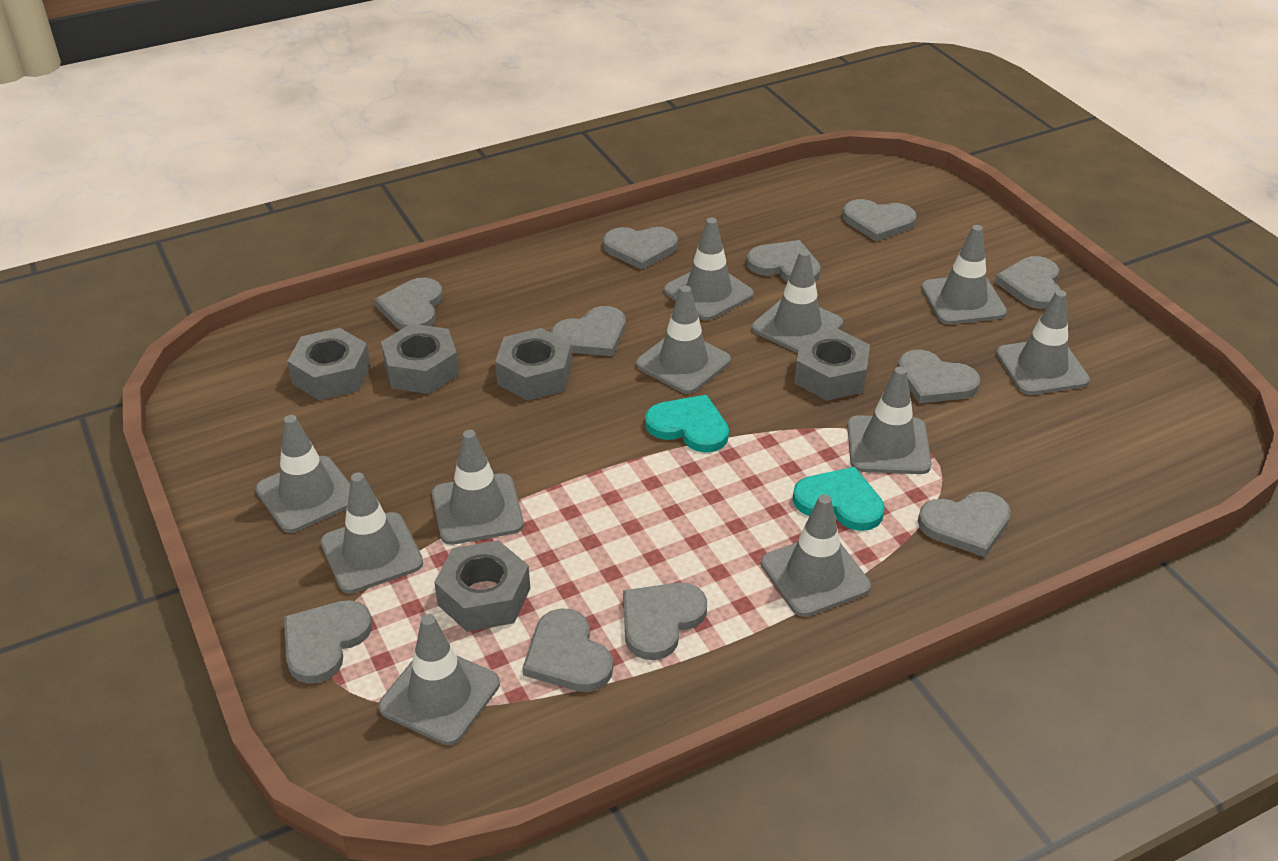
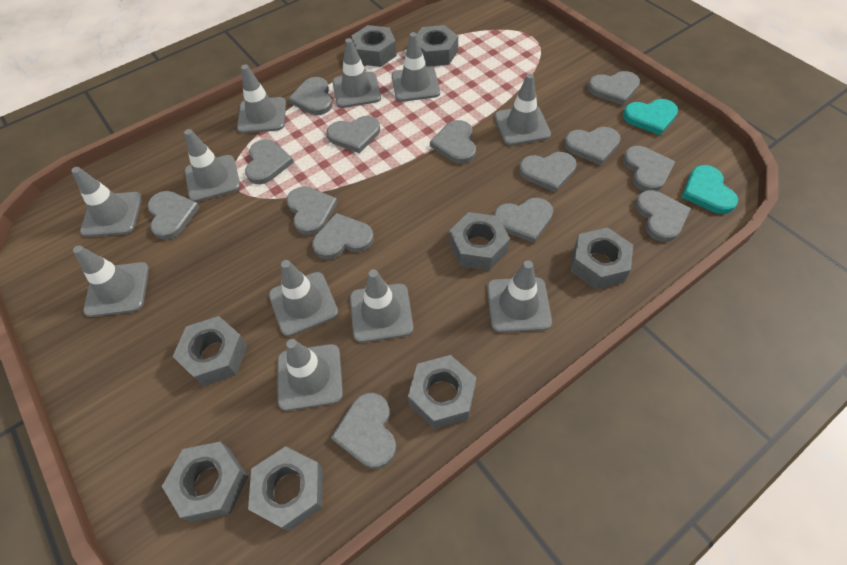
grey heart: 11 -> 14
grey nut: 5 -> 8

